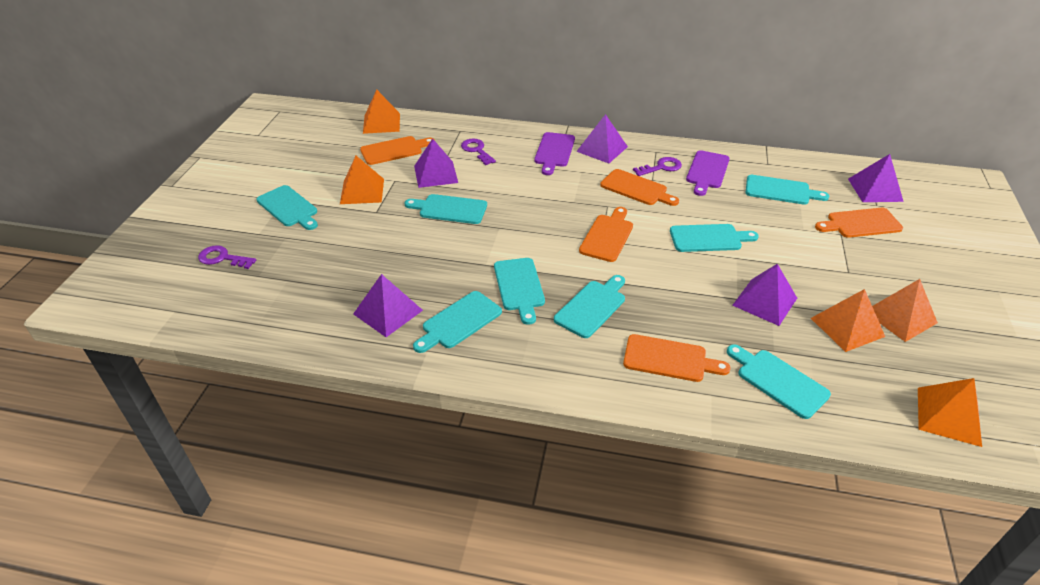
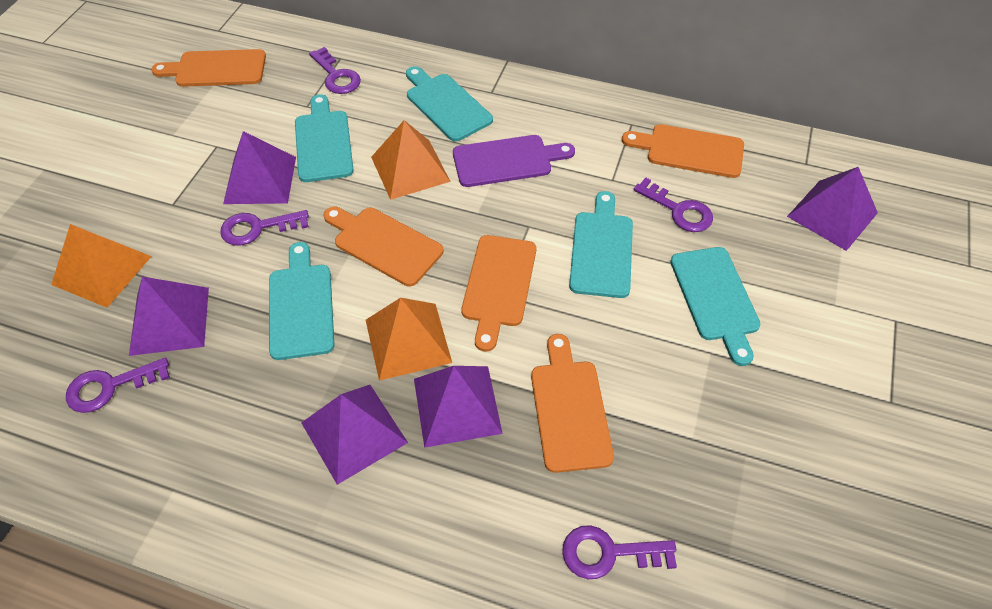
orange pyramid: 5 -> 3
purple cutting board: 2 -> 1
purple key: 3 -> 5
turquoise cutting board: 8 -> 5

